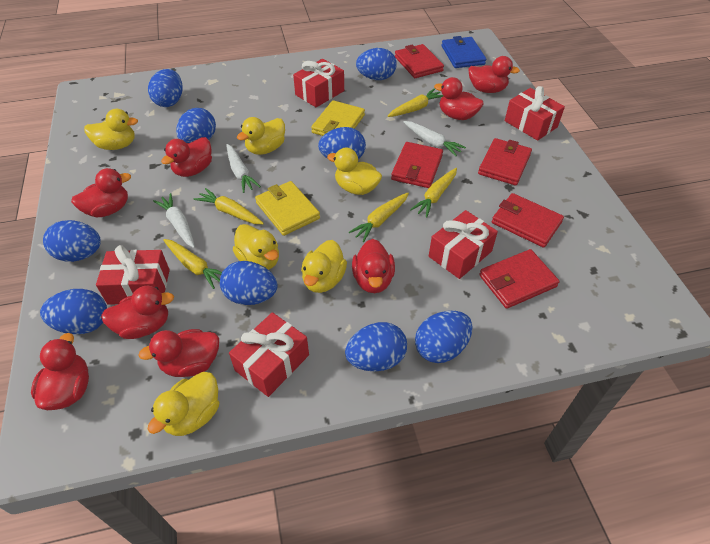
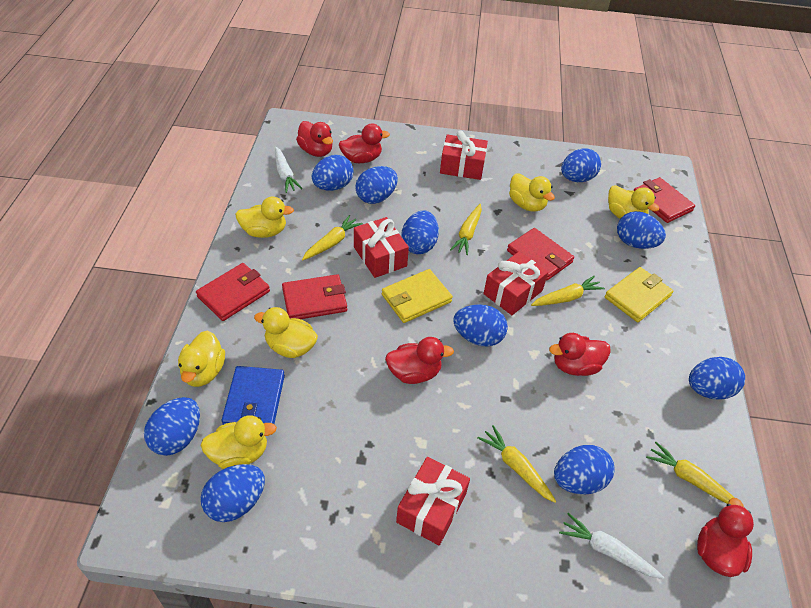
blue egg: 9 -> 10
red duck: 8 -> 5
red gift: 5 -> 4
red wallet: 5 -> 4
white carrot: 3 -> 2

